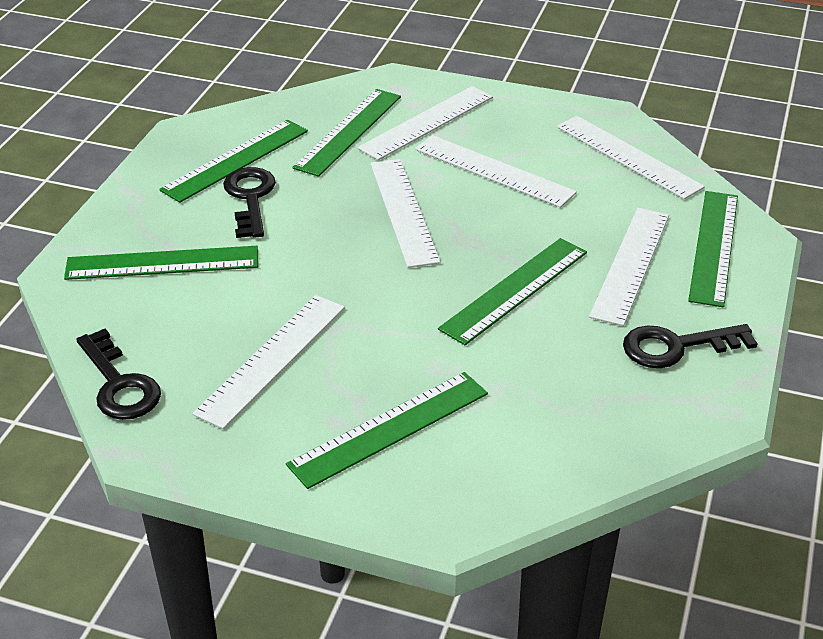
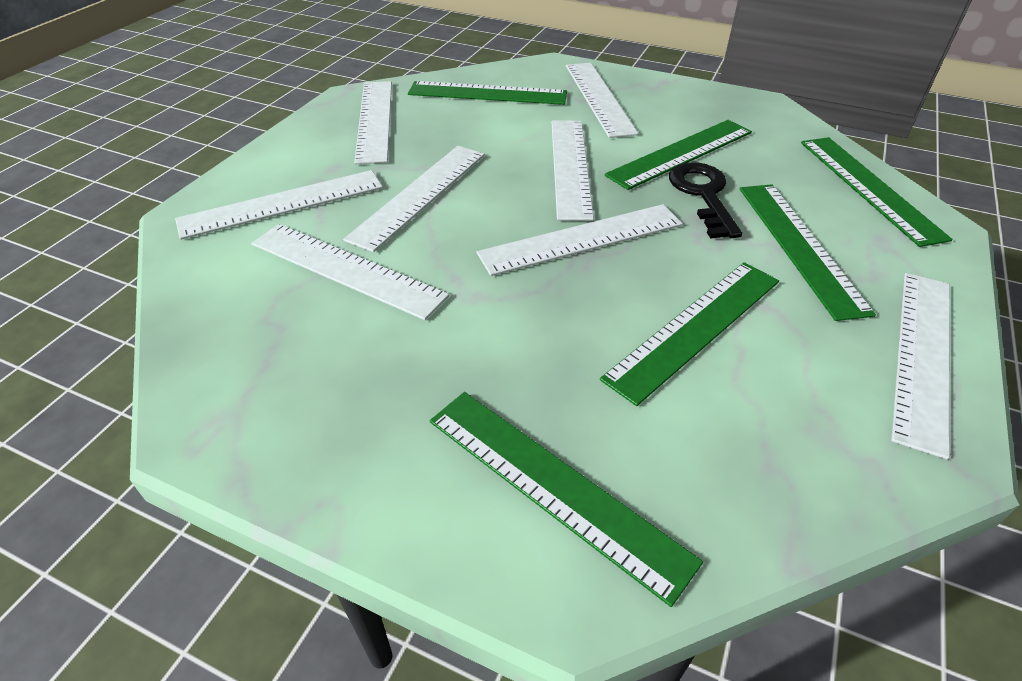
black key: 3 -> 1
white ruler: 6 -> 8

